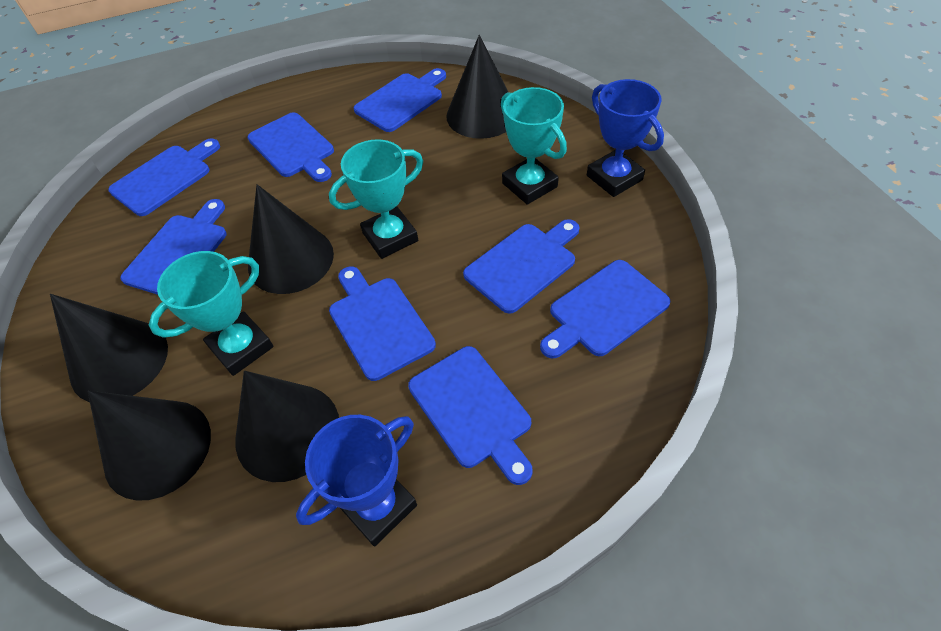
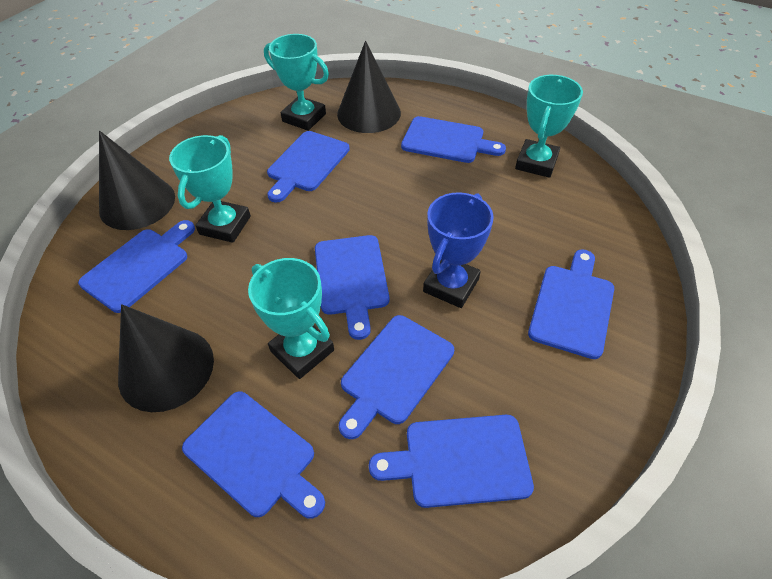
black cone: 5 -> 3
blue trophy: 2 -> 1
turquoise trophy: 3 -> 4

